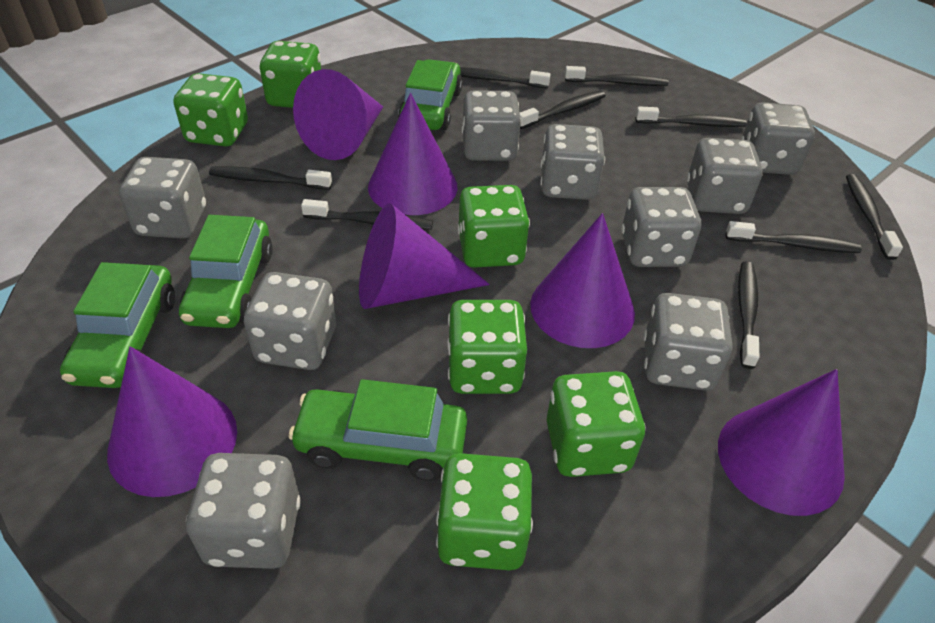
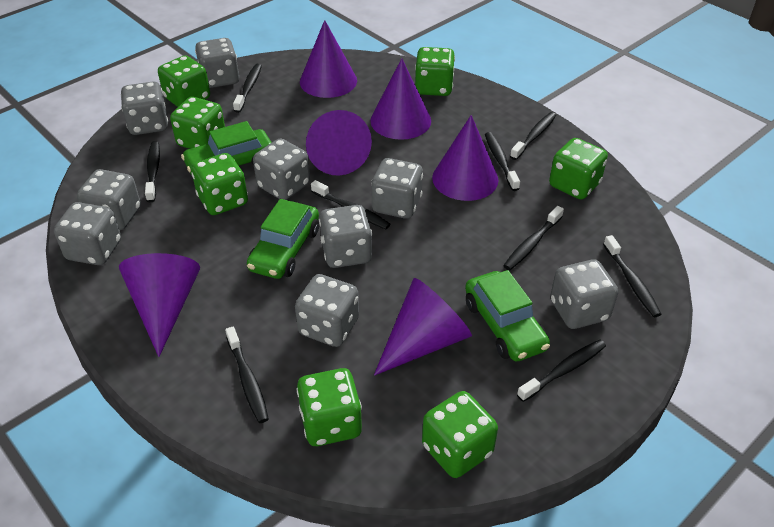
green car: 4 -> 3
green dice: 6 -> 7

